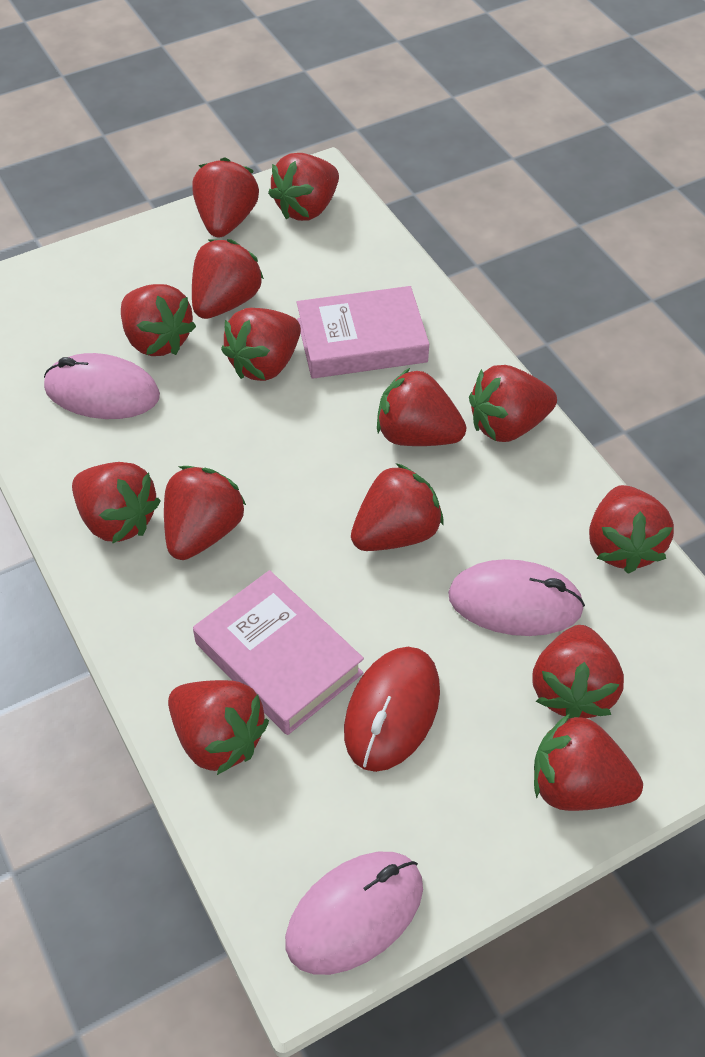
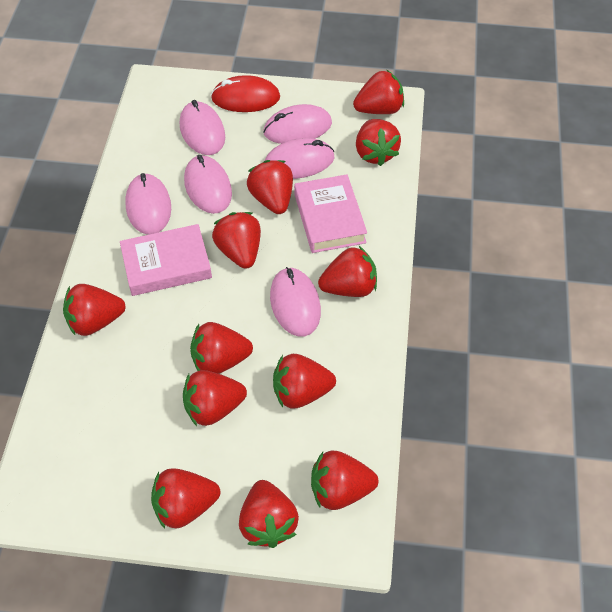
pink mouse: 3 -> 6
red strawberry: 14 -> 12

